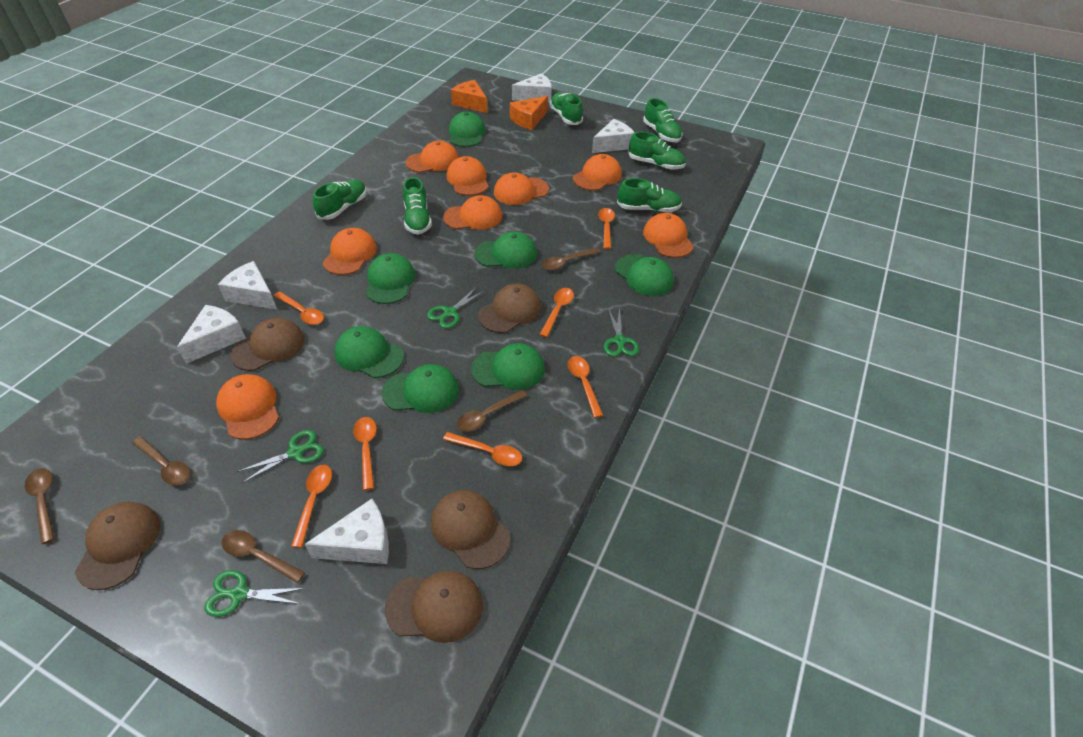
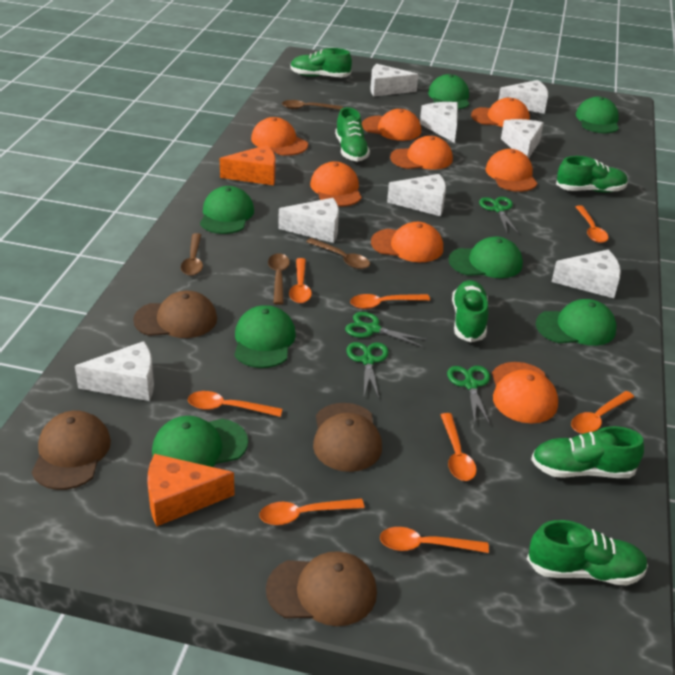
brown cap: 5 -> 4
brown spoon: 5 -> 4
orange spoon: 7 -> 8
white cheese: 5 -> 8

